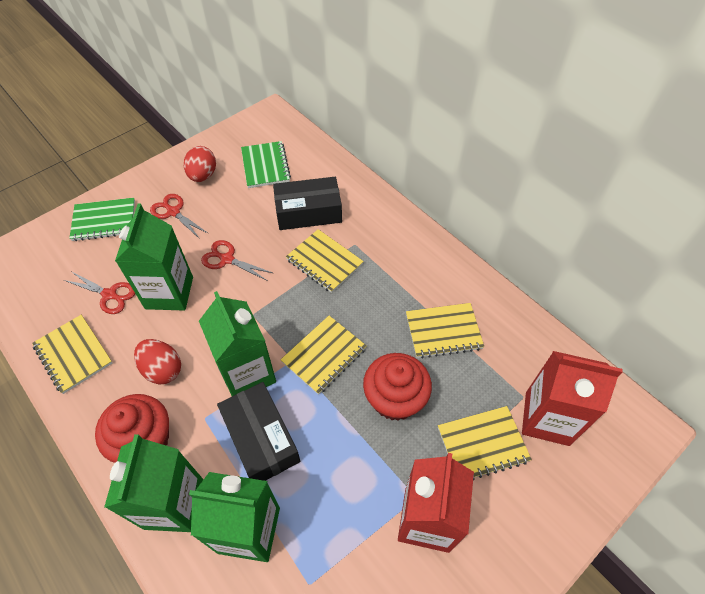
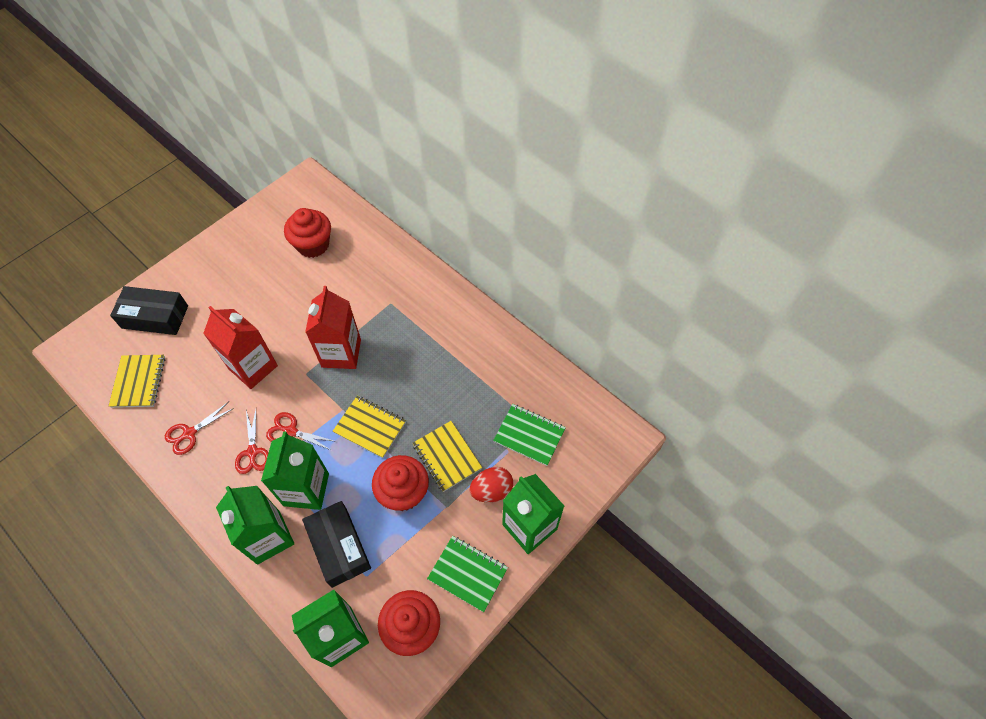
red cupcake: 2 -> 3
red egg: 2 -> 1
yellow notebook: 5 -> 3

